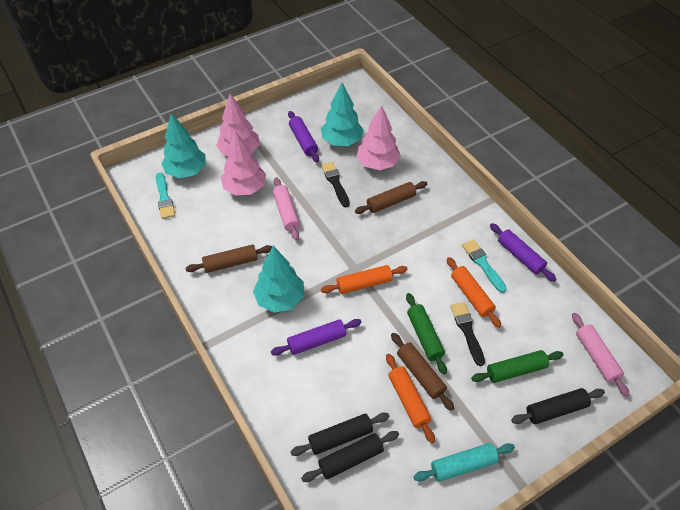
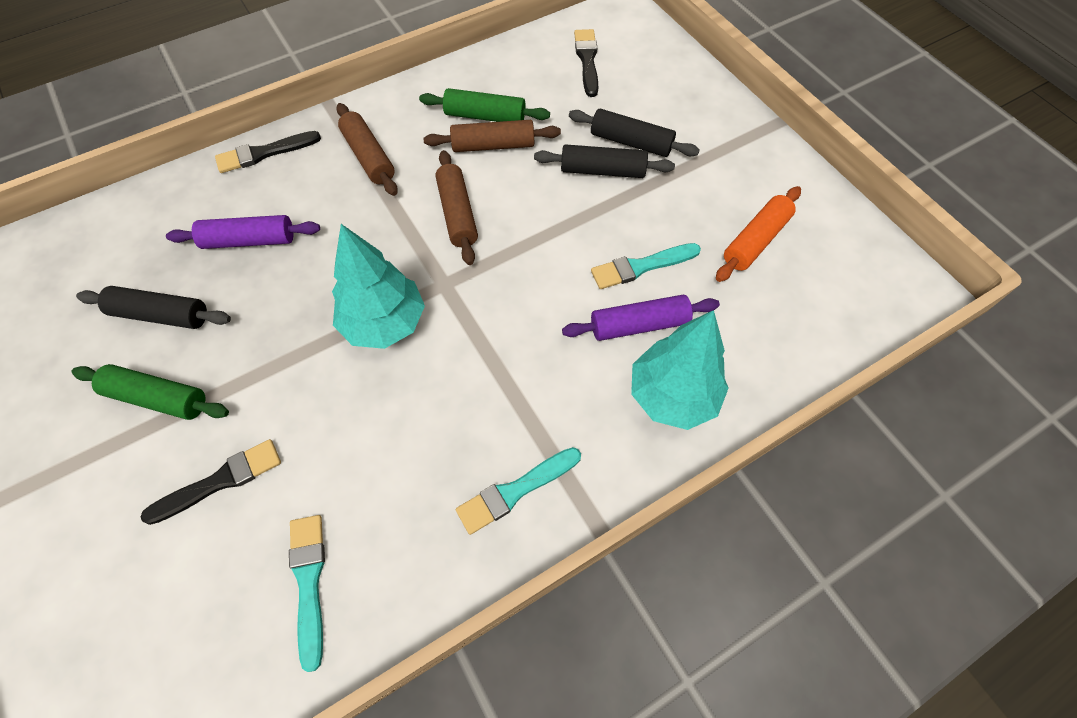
black brush: 2 -> 3
orange rolling pin: 3 -> 1
pink rolling pin: 2 -> 0
pink tree: 3 -> 0
purple rolling pin: 3 -> 2
turquoise brush: 2 -> 3
turquoise rolling pin: 1 -> 0
turquoise tree: 3 -> 2

